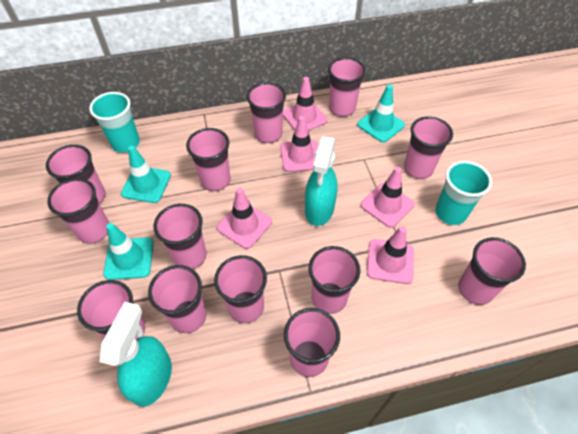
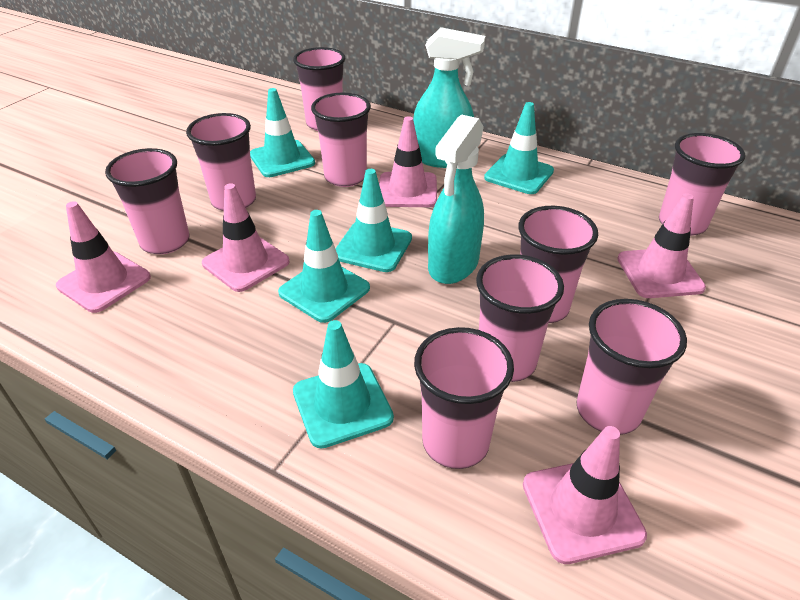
pink cup: 13 -> 9
turquoise cup: 2 -> 0
turquoise traffic cone: 3 -> 5

